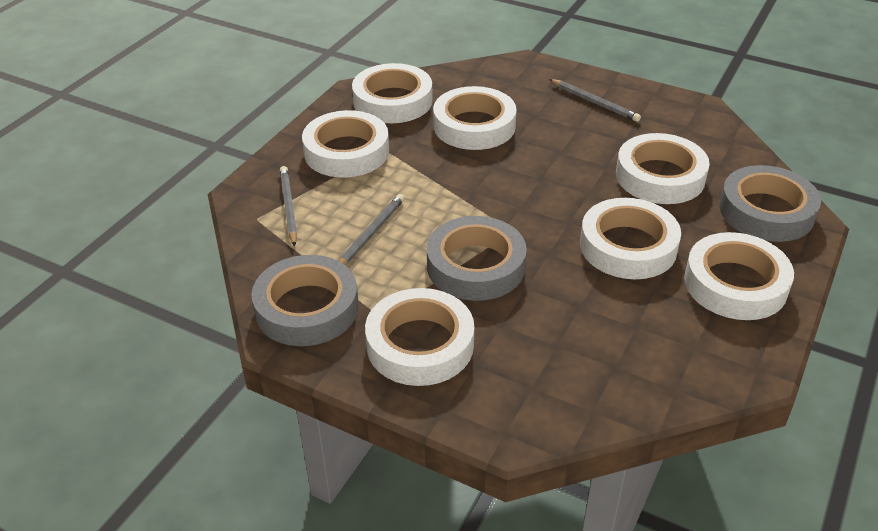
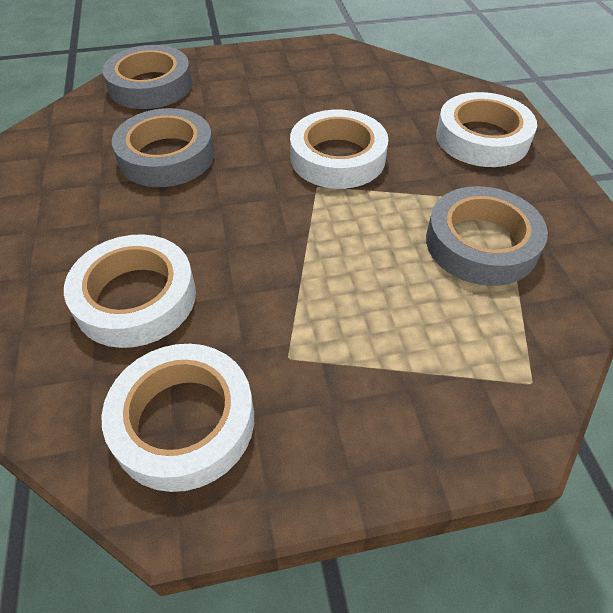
grey pencil: 3 -> 0
white tape: 7 -> 4

